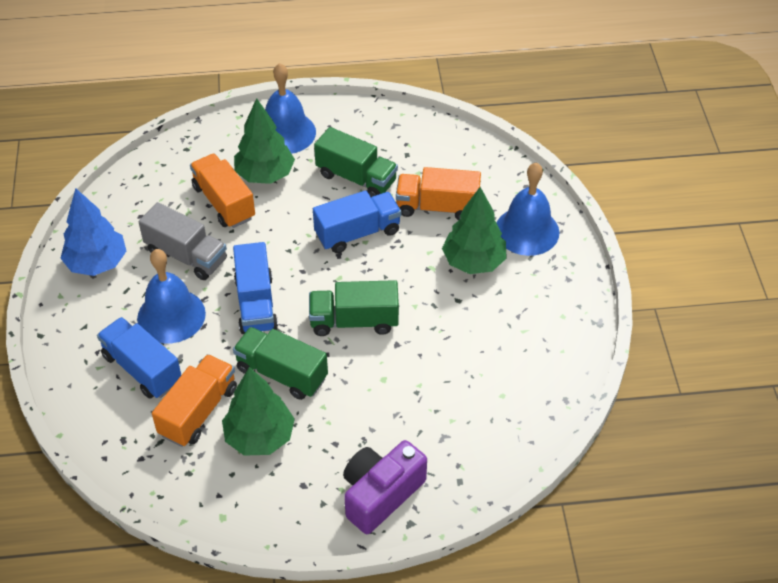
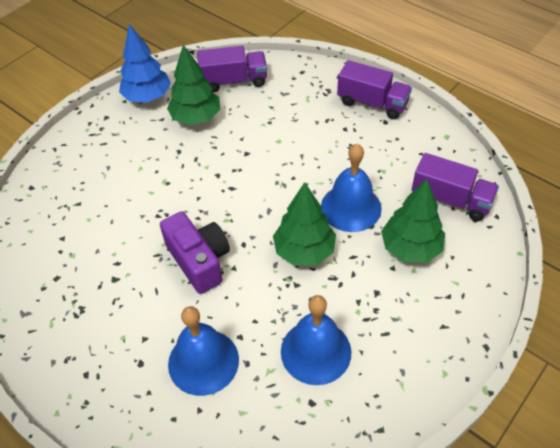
blue truck: 3 -> 0
green truck: 3 -> 0
grey truck: 1 -> 0
orange truck: 3 -> 0
purple truck: 0 -> 3

